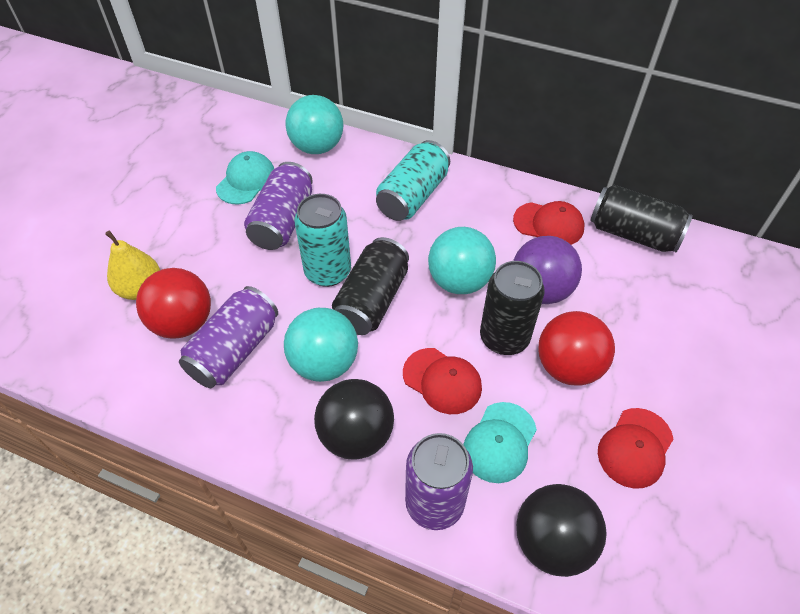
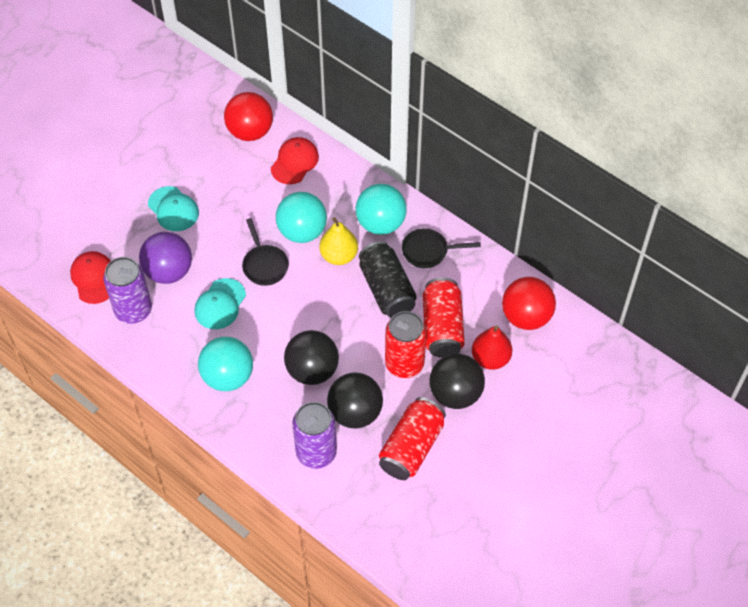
black ball: 2 -> 3
black can: 3 -> 1
black pan: 0 -> 2
purple can: 3 -> 2
red can: 0 -> 3
red cap: 3 -> 2
red pear: 0 -> 1
turquoise can: 2 -> 0

